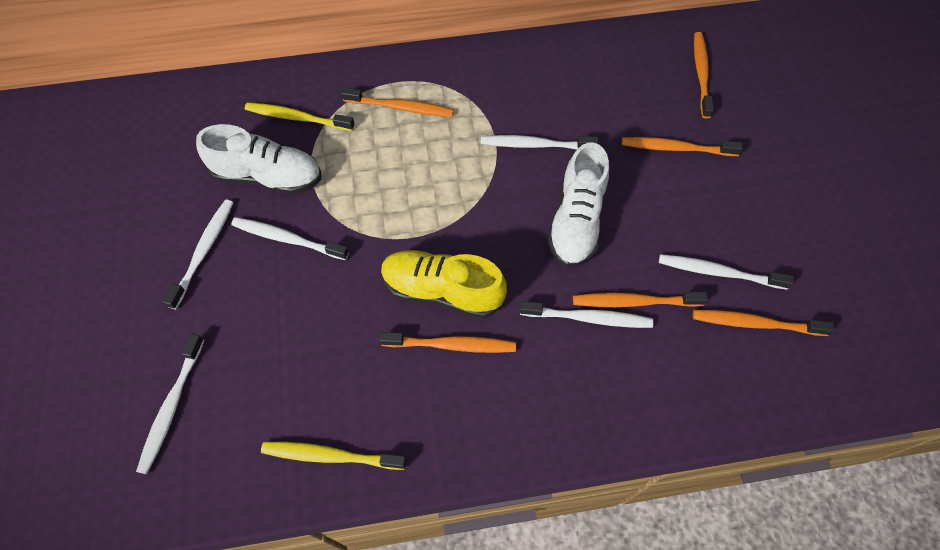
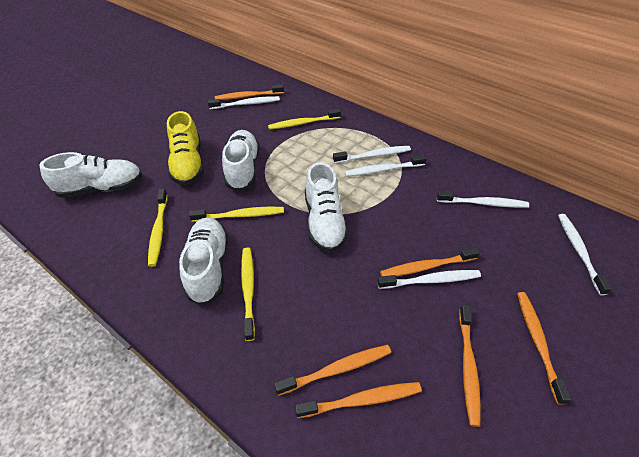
white shoe: 2 -> 4
yellow toothbrush: 2 -> 4

